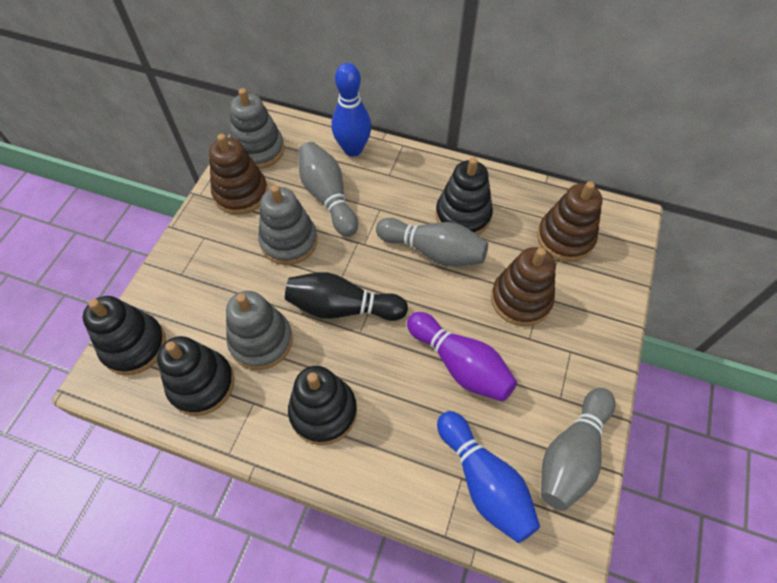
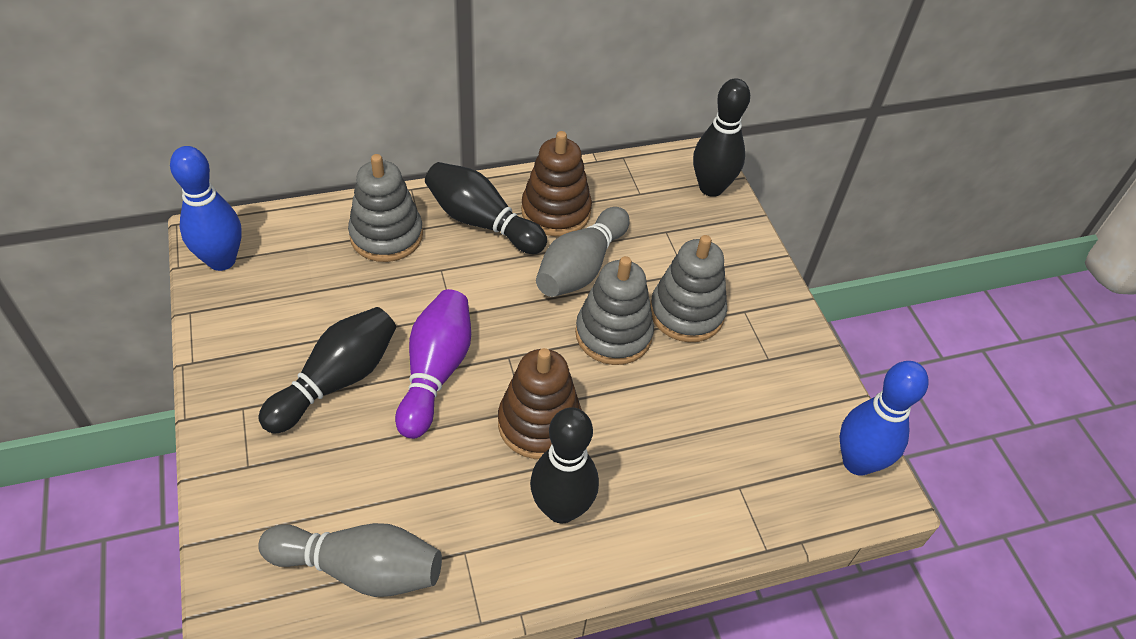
black bowling pin: 1 -> 4
black stacking toy: 4 -> 0
brown stacking toy: 3 -> 2
grey bowling pin: 3 -> 2

